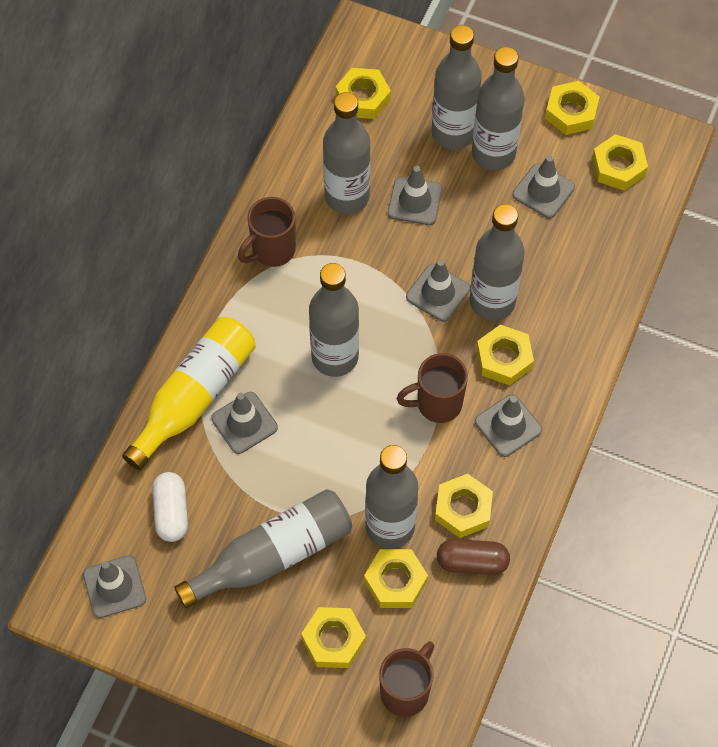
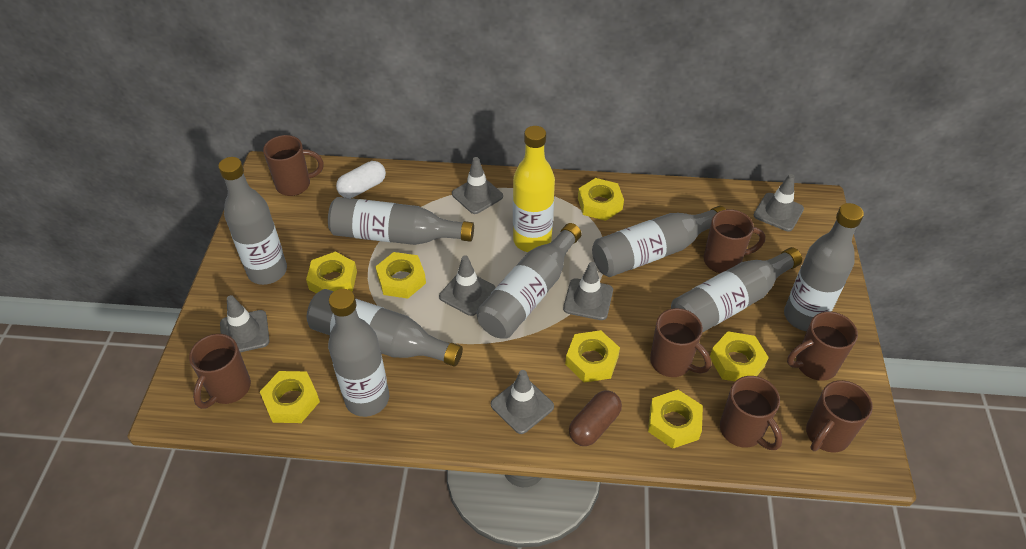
brown mug: 3 -> 7
grey bottle: 7 -> 8

